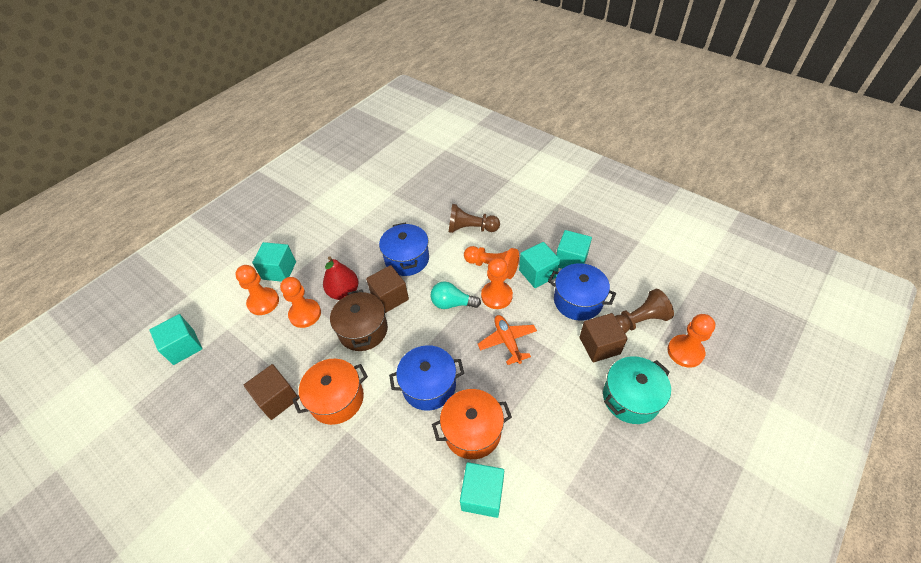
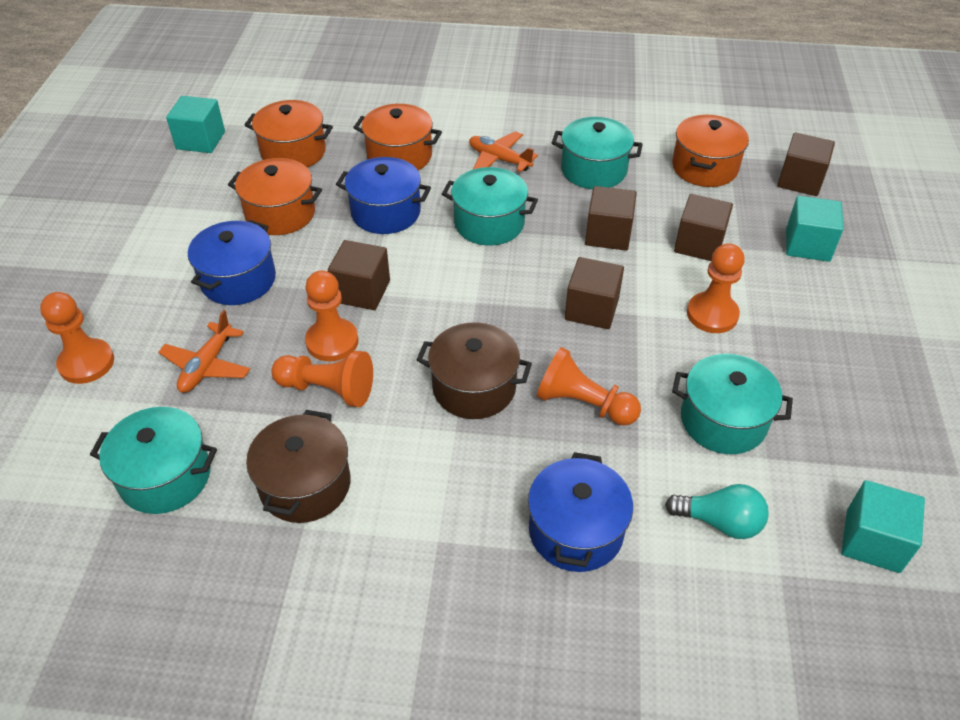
brown cube: 3 -> 5
brown pawn: 2 -> 0
brown pot: 1 -> 2
orange plane: 1 -> 2
orange pot: 2 -> 4
red pear: 1 -> 0
turquoise cube: 5 -> 3
turquoise pot: 1 -> 4

